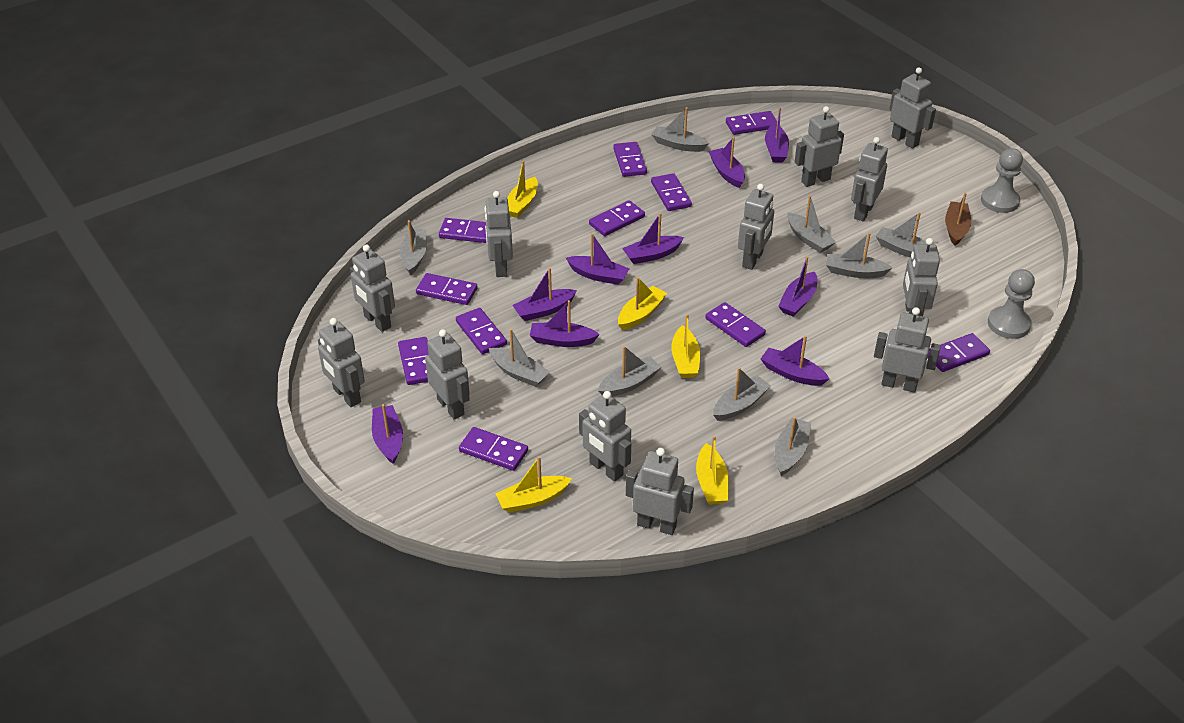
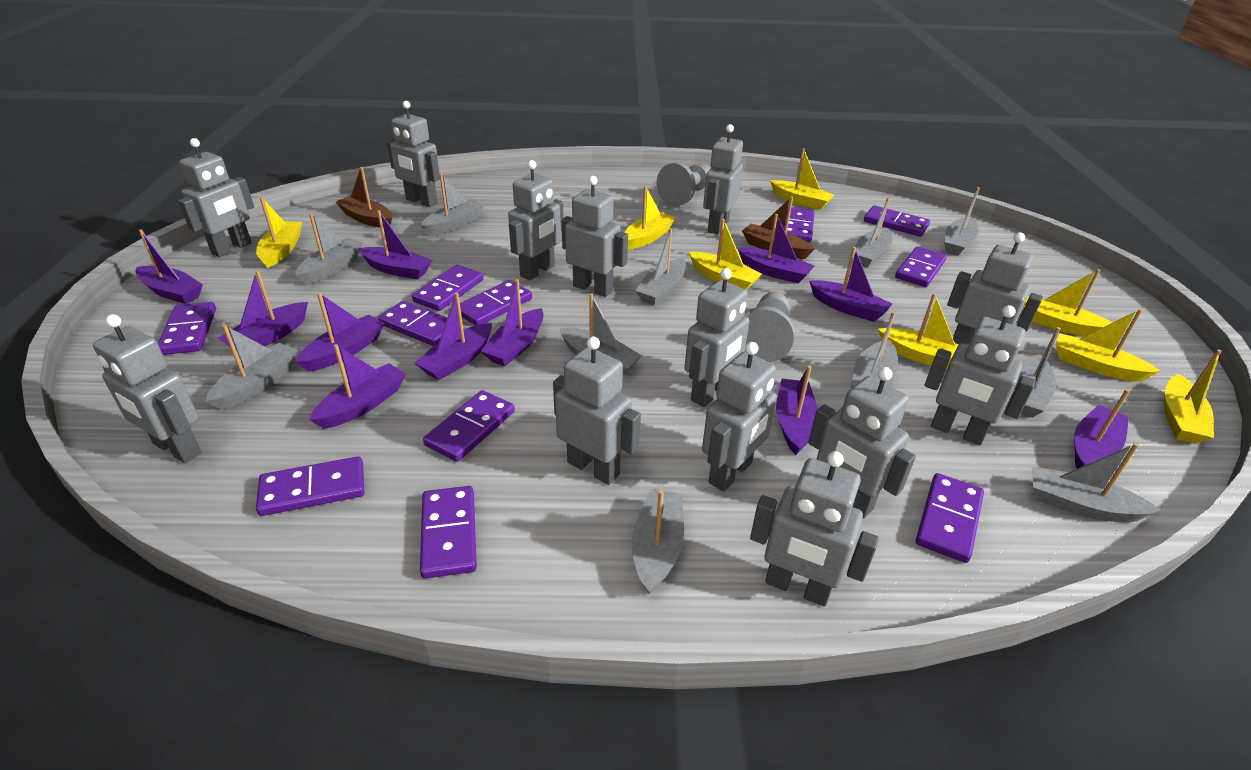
brown boat: 1 -> 2
grey boat: 9 -> 11
grey robot: 12 -> 13
purple boat: 9 -> 11
yellow boat: 5 -> 8

